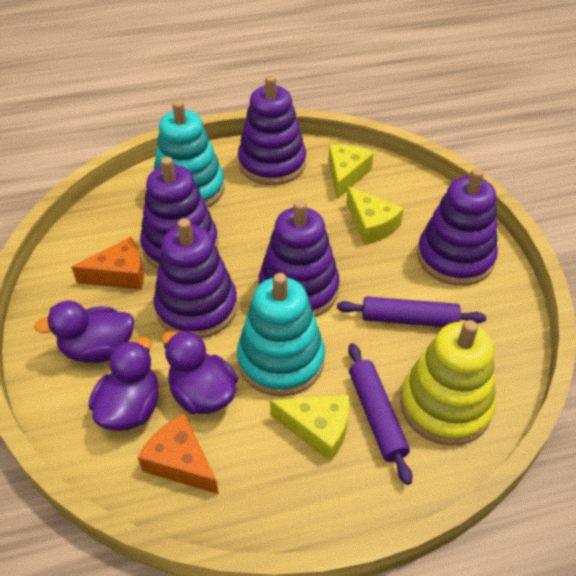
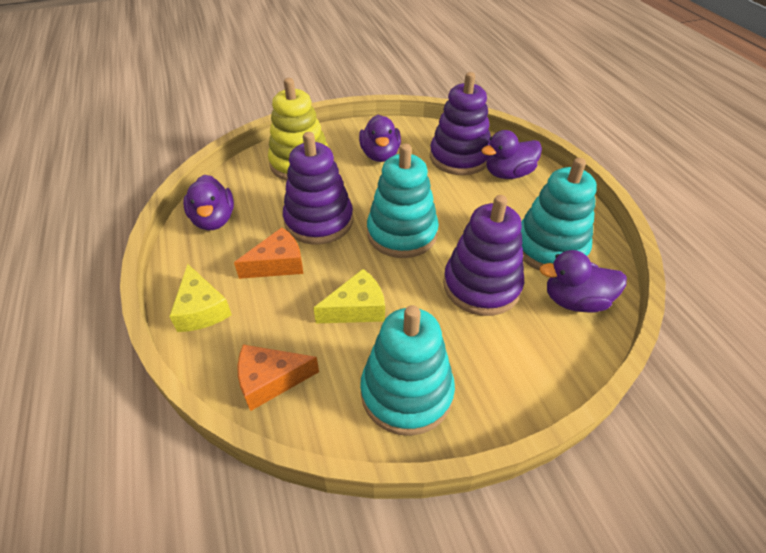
purple duck: 3 -> 4
purple rolling pin: 2 -> 0
purple stacking toy: 5 -> 3
turquoise stacking toy: 2 -> 3
yellow cheese: 3 -> 2

